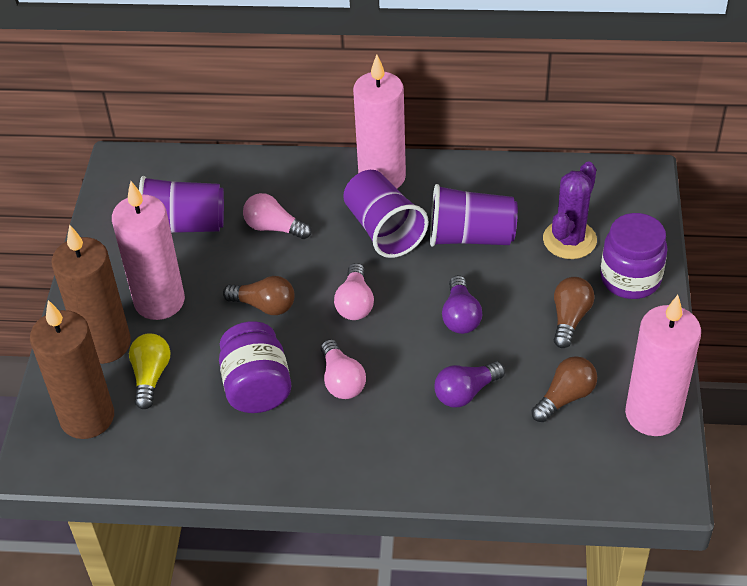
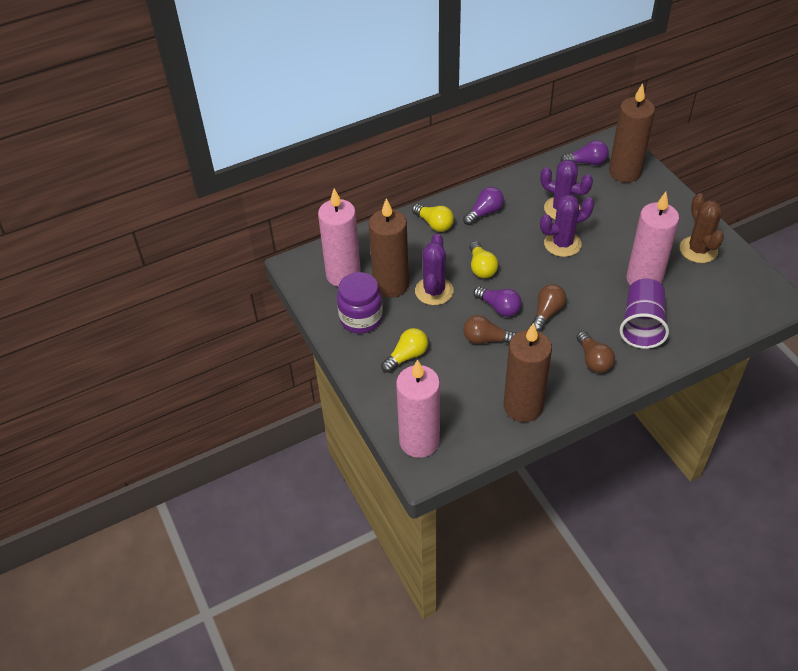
brown cactus: 0 -> 1
brown candle: 2 -> 3
pink light bulb: 3 -> 0
purple cactus: 1 -> 3
purple cup: 3 -> 1
purple jar: 2 -> 1
purple light bulb: 2 -> 3
yellow light bulb: 1 -> 3

